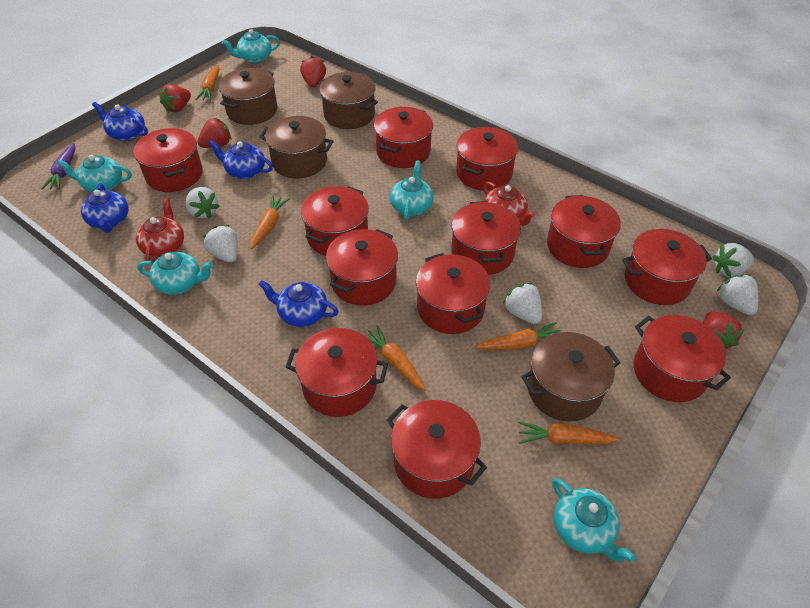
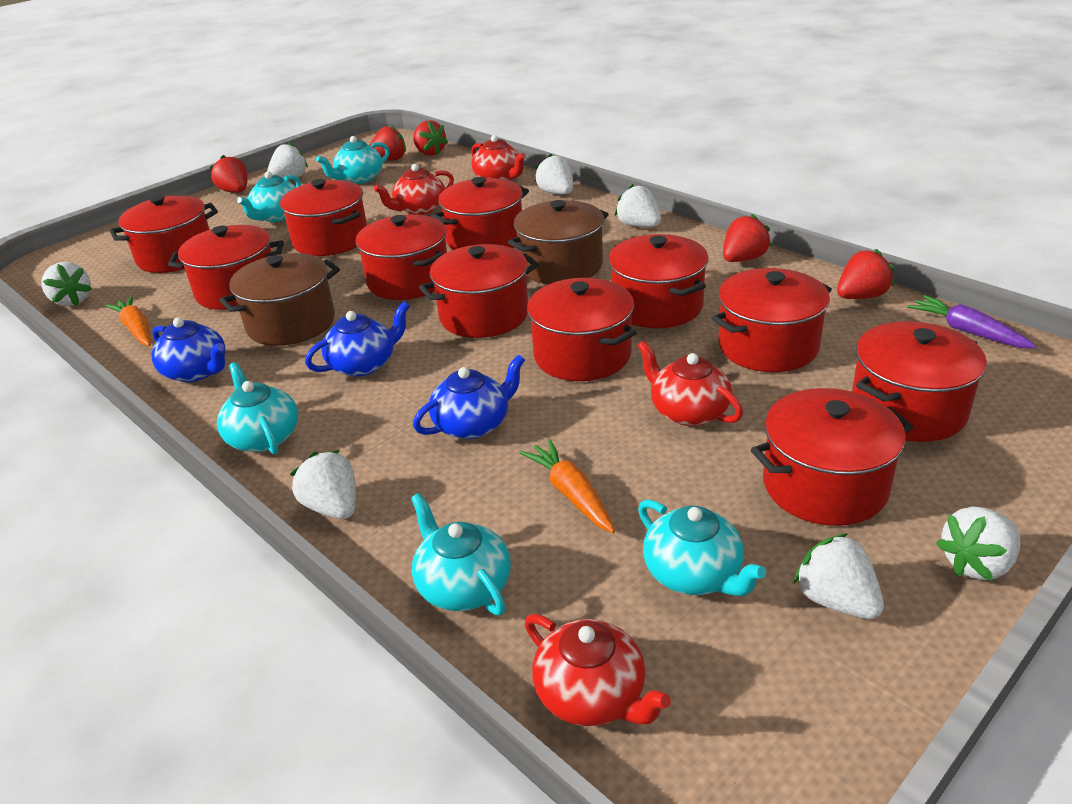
blue teapot: 4 -> 3
brown pot: 4 -> 2
orange carrot: 5 -> 2
red pot: 12 -> 11
red strawberry: 4 -> 5
red teapot: 2 -> 4
white strawberry: 5 -> 7

